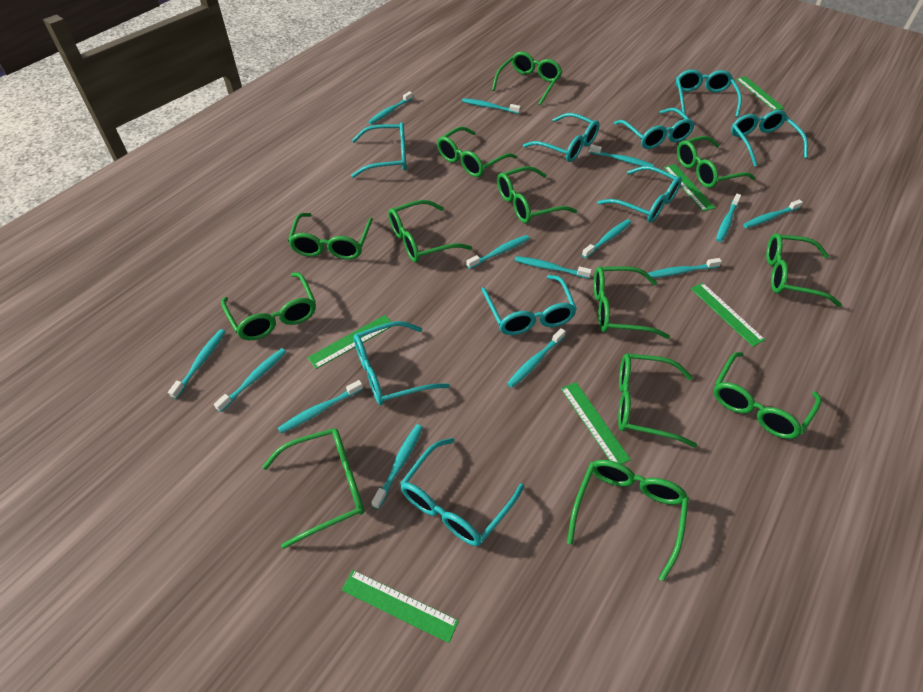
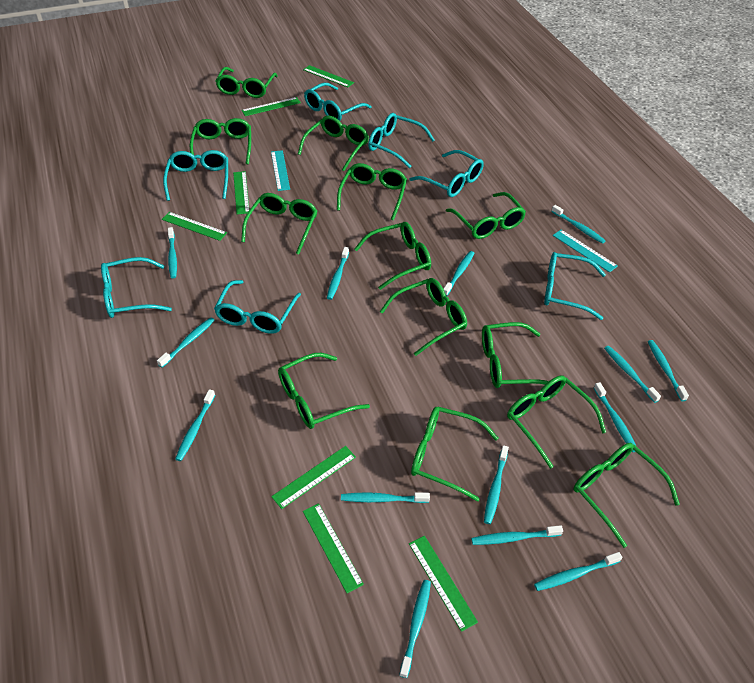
green ruler: 6 -> 7
turquoise glasses: 9 -> 7
turquoise ruler: 0 -> 2

